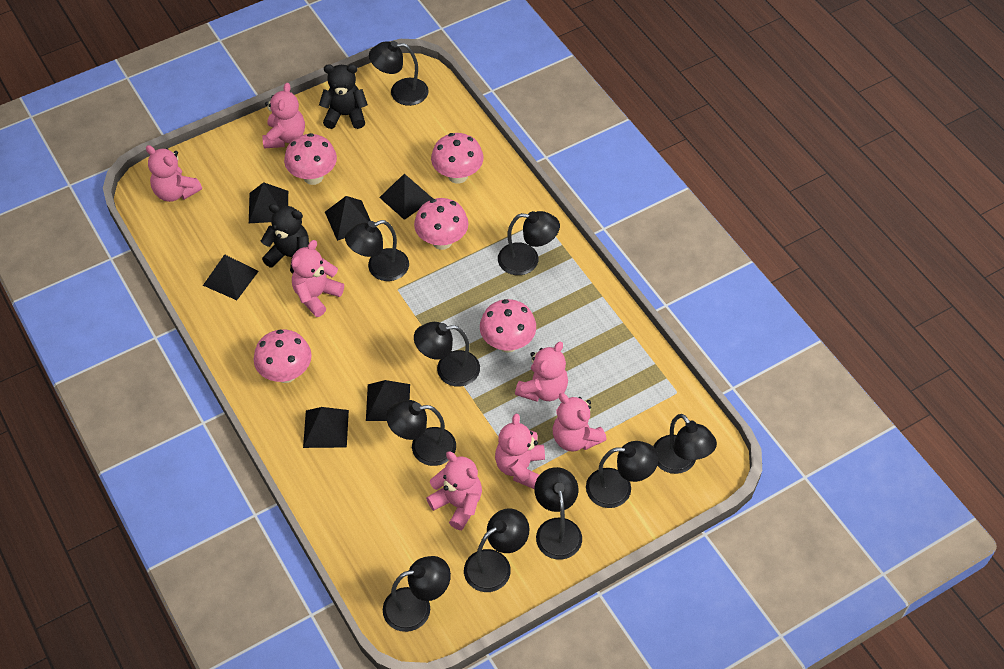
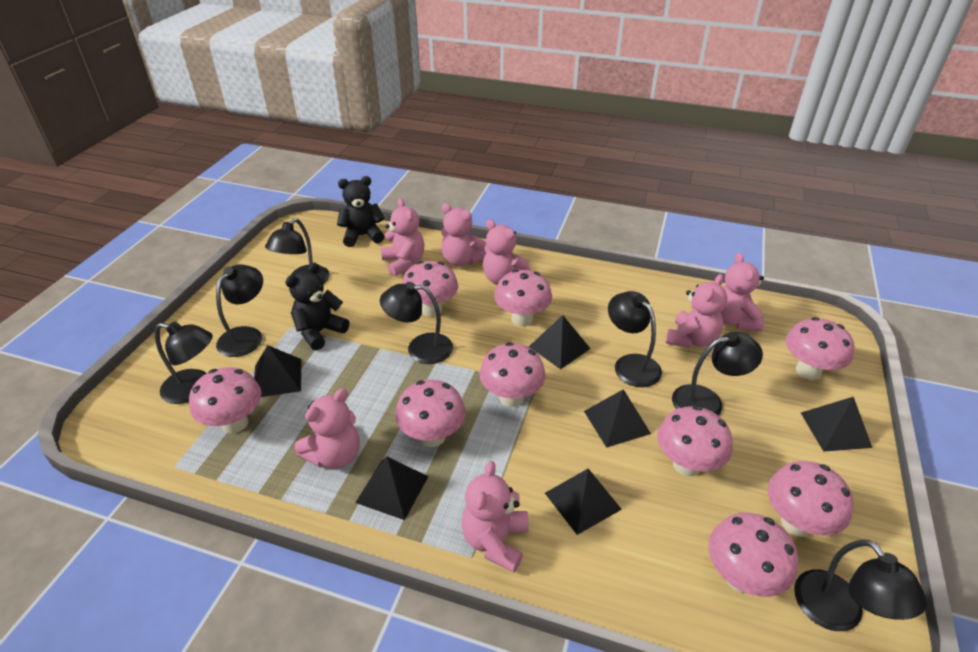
black lamp: 10 -> 7
pink mushroom: 5 -> 9

